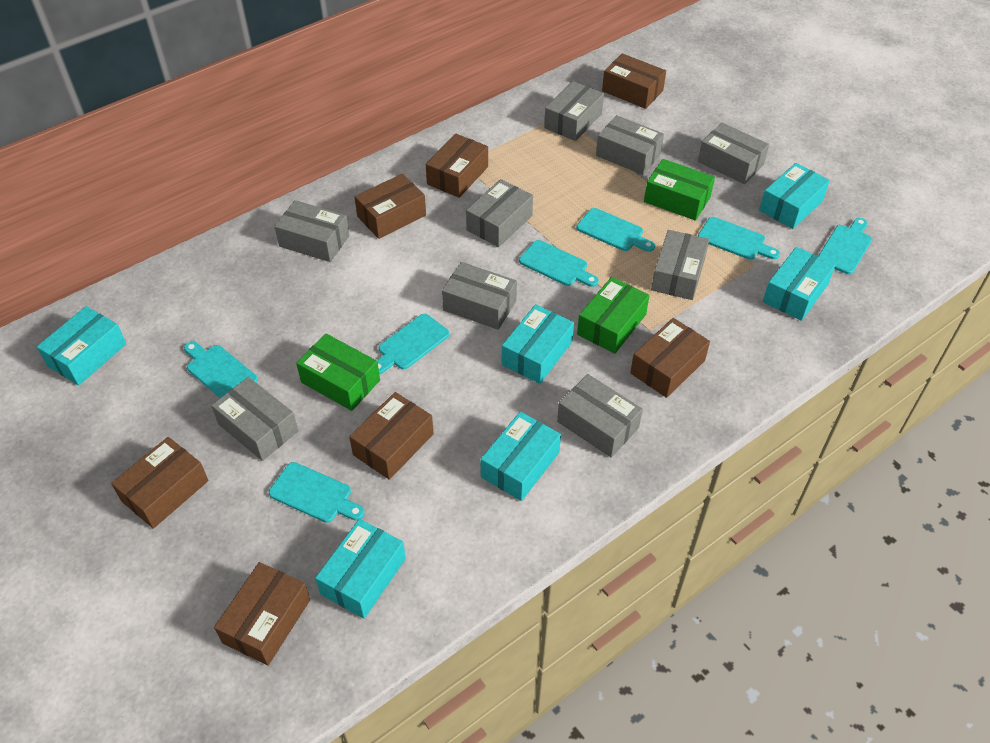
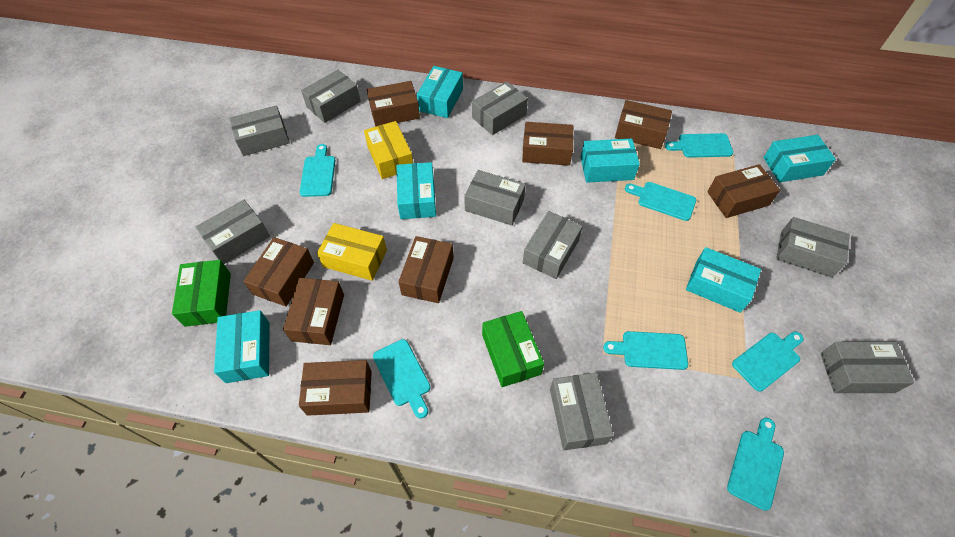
brown box: 7 -> 8
green box: 3 -> 2
yellow box: 0 -> 2

